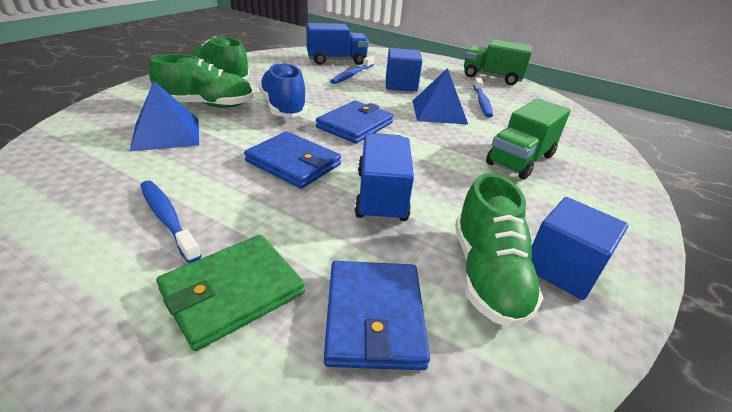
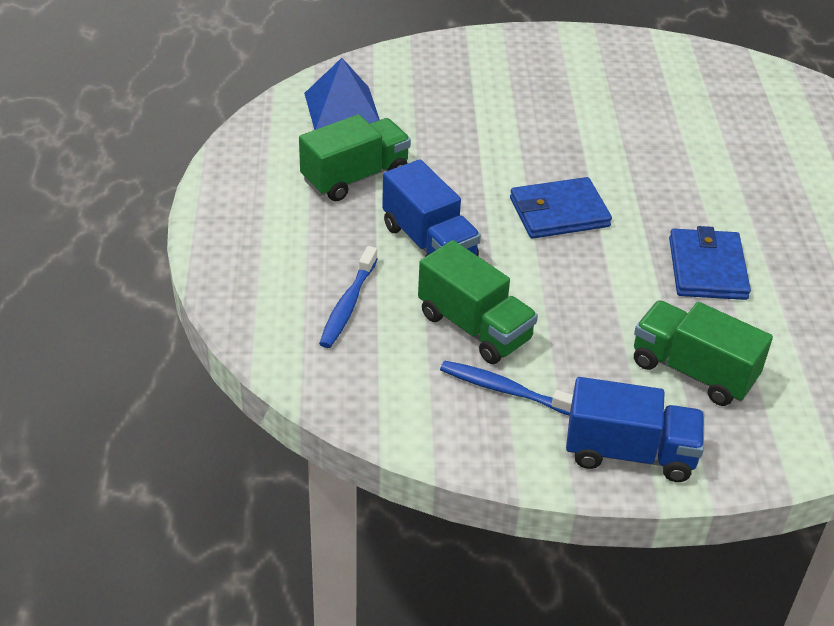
blue cube: 2 -> 0
blue pyramid: 2 -> 1
blue shoe: 1 -> 0
blue toothbrush: 3 -> 2
blue wallet: 3 -> 2
green shoe: 3 -> 0
green truck: 2 -> 3
green wallet: 1 -> 0

